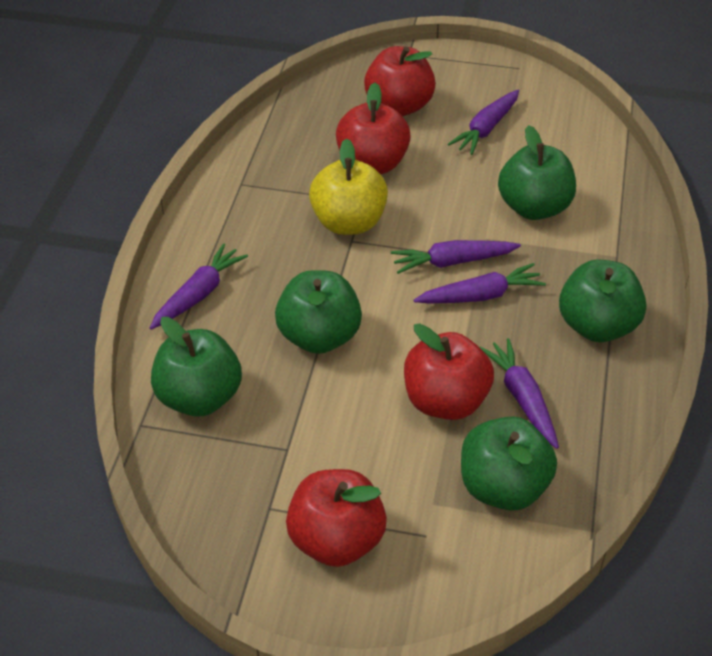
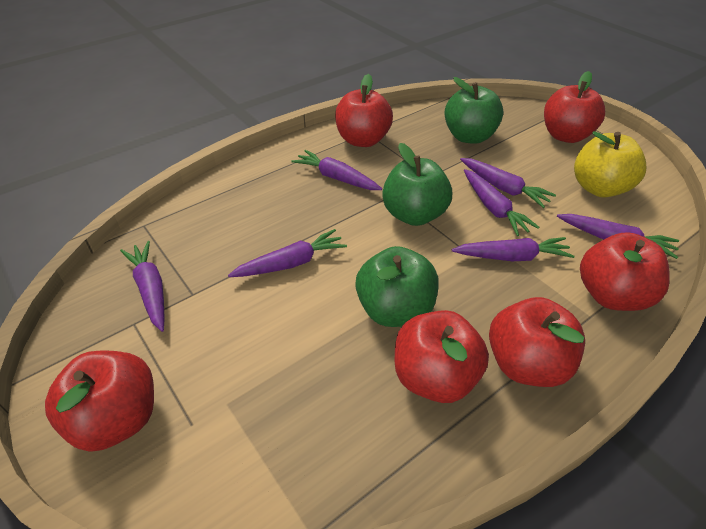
green apple: 5 -> 3
purple carrot: 5 -> 7
red apple: 4 -> 6

